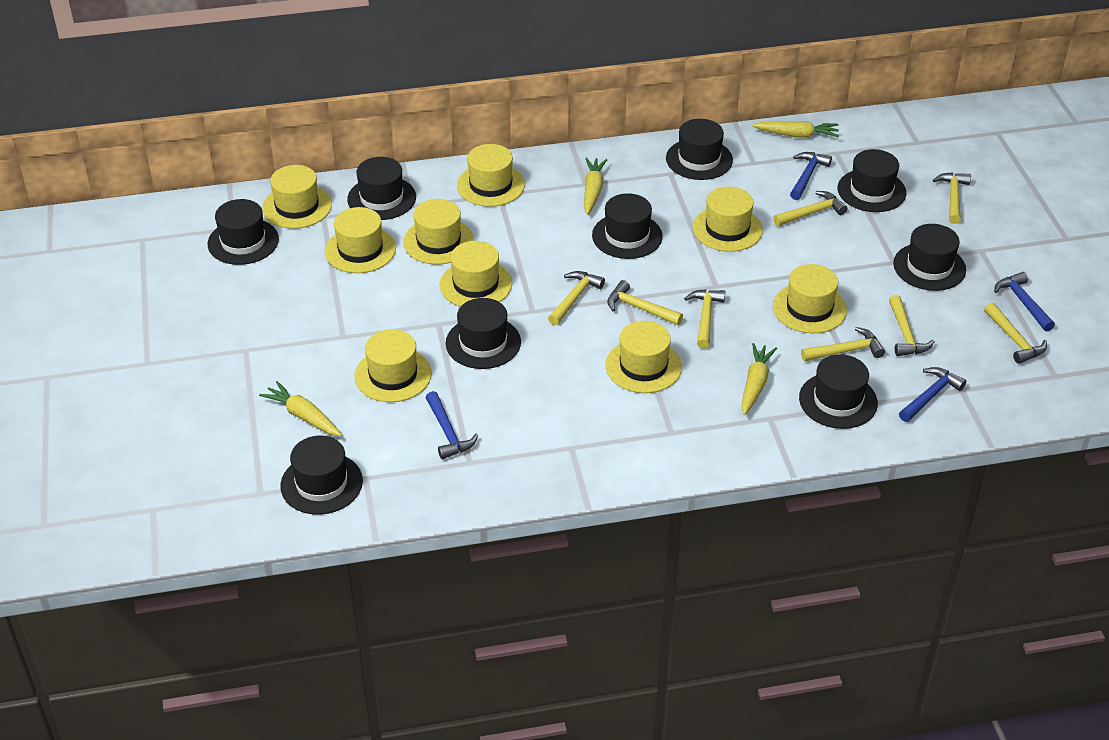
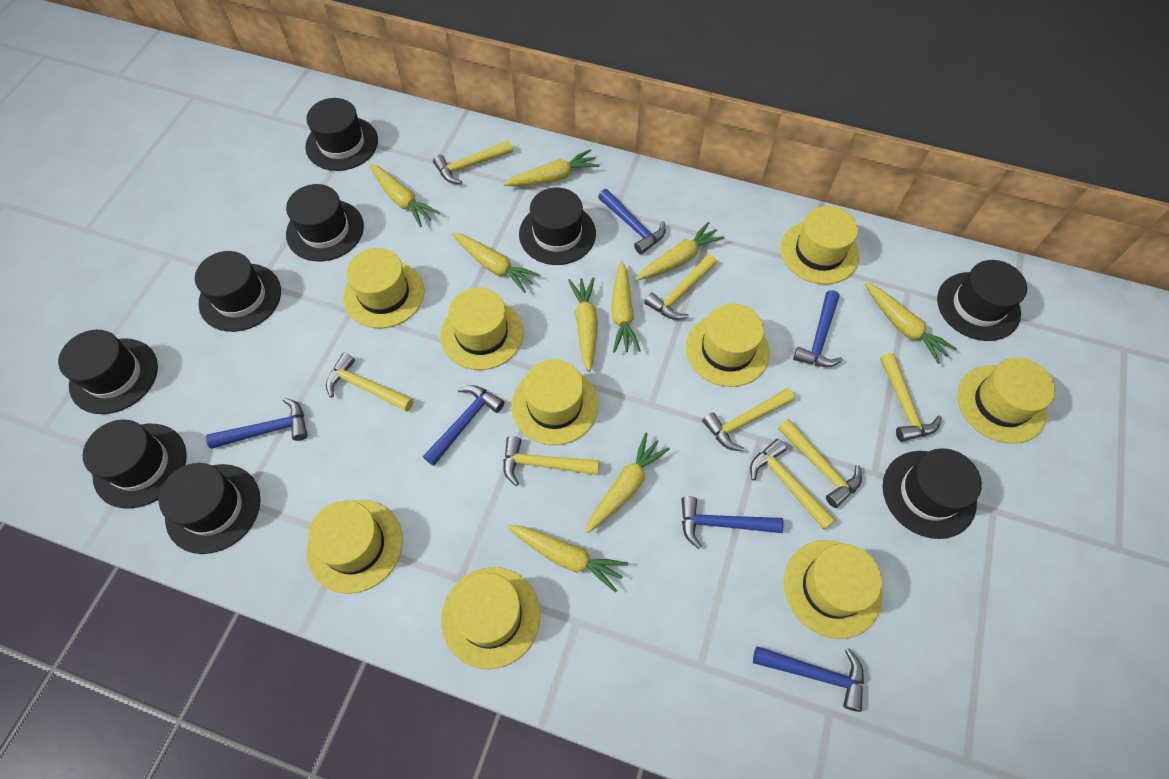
blue hammer: 4 -> 6
yellow carrot: 4 -> 9

